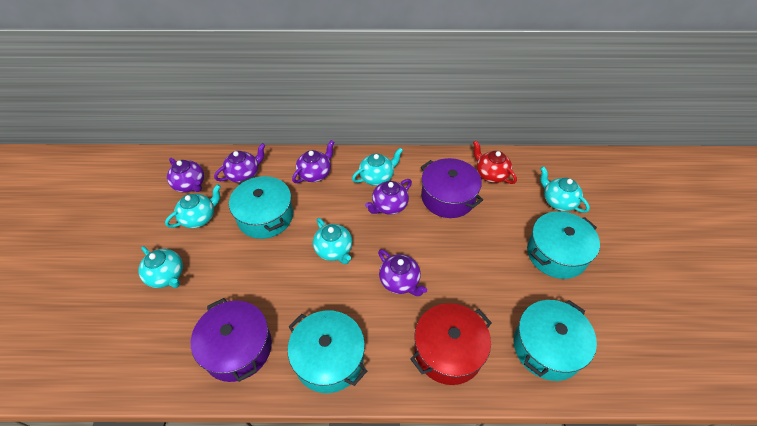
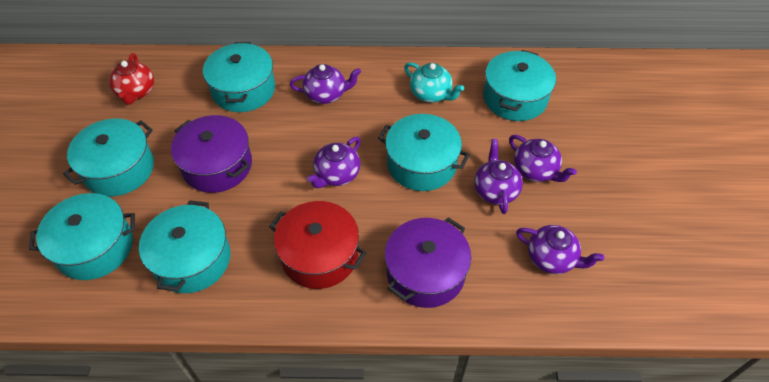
turquoise pot: 4 -> 6
turquoise teapot: 5 -> 1

